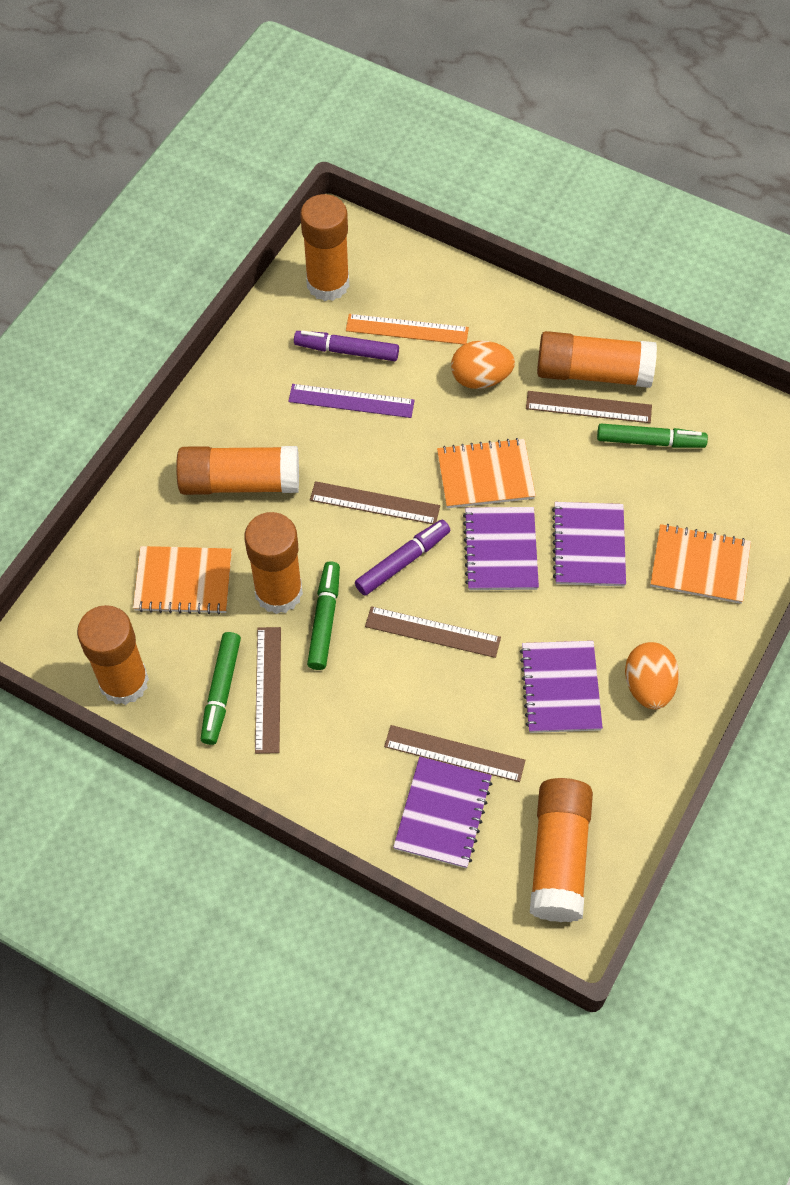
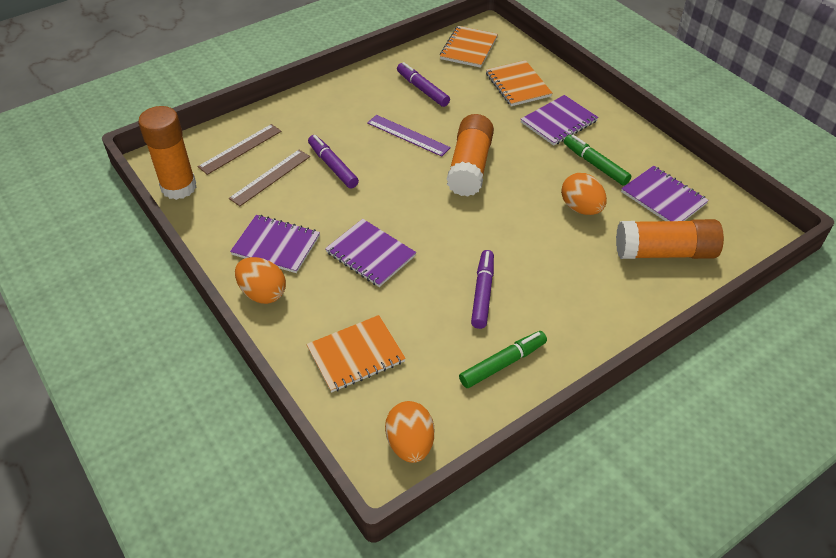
brown ruler: 5 -> 2
green marker: 3 -> 2
orange egg: 2 -> 3
orange glue stick: 6 -> 3
orange ruler: 1 -> 0
purple marker: 2 -> 3

